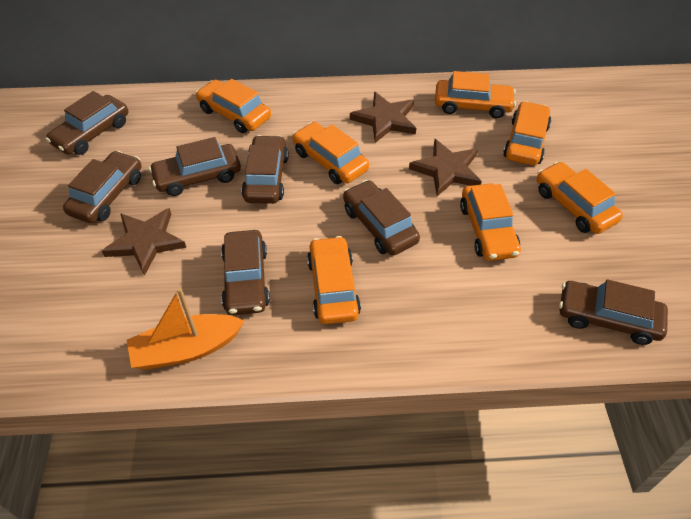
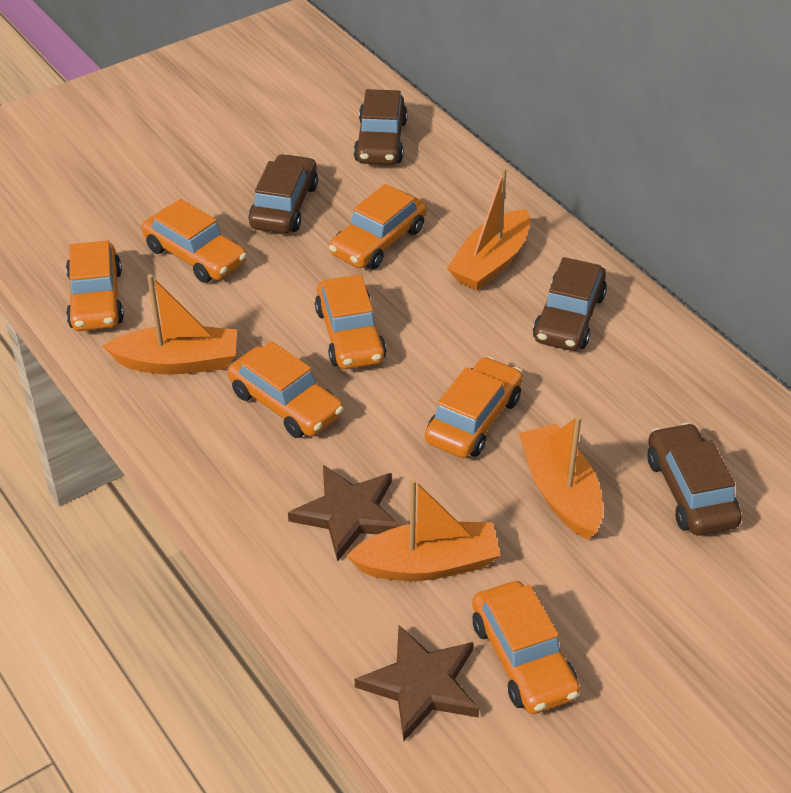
brown car: 7 -> 4
brown star: 3 -> 2
orange boat: 1 -> 4

